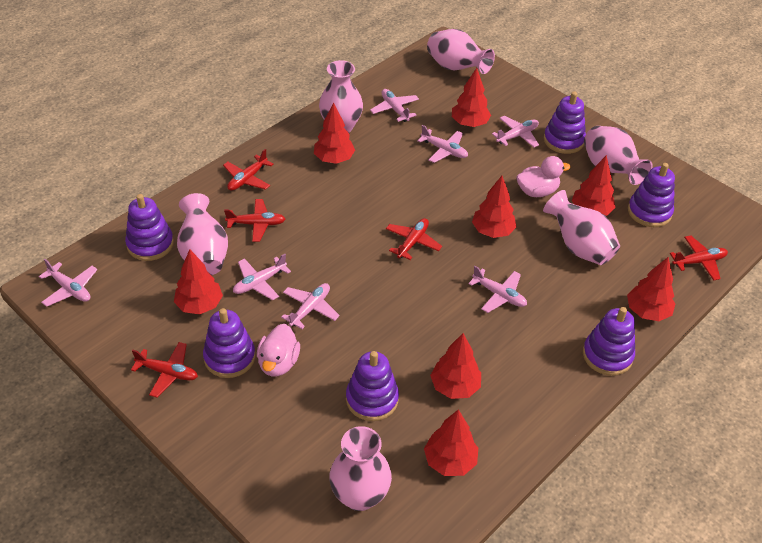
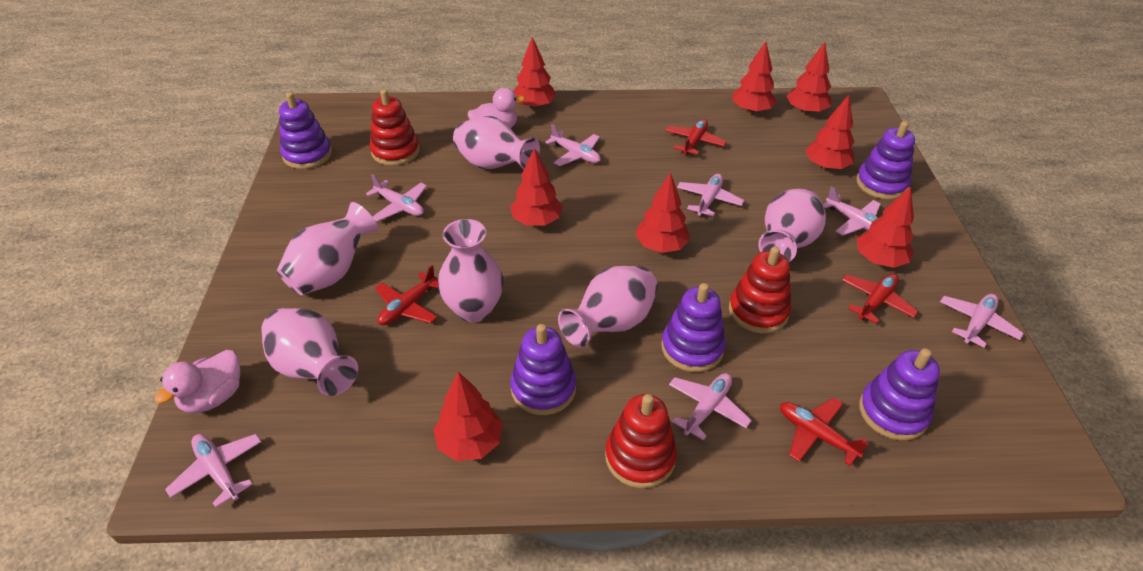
purple stacking toy: 6 -> 5
red plane: 5 -> 4
red stacking toy: 0 -> 3

